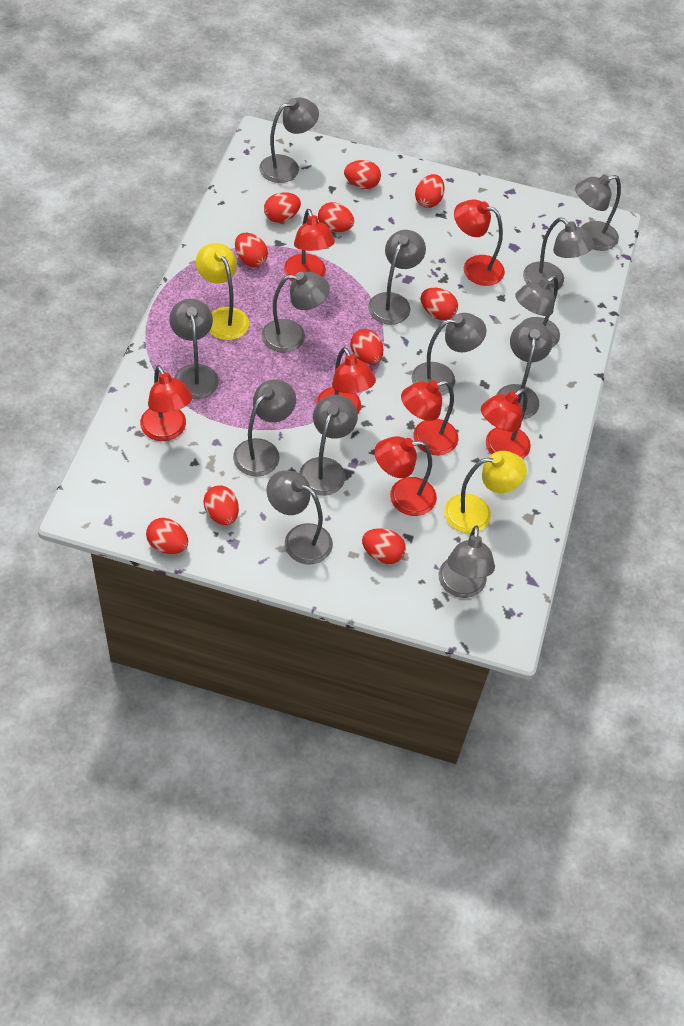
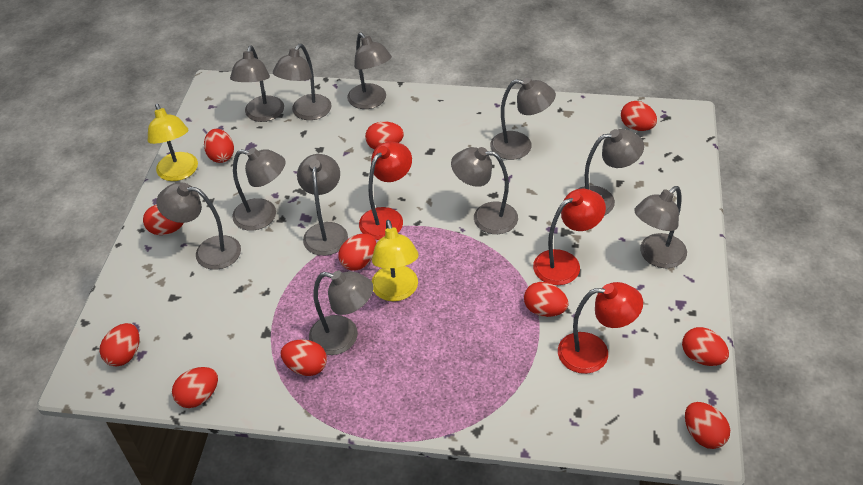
grey lamp: 13 -> 11
red egg: 10 -> 11
red lamp: 7 -> 3

